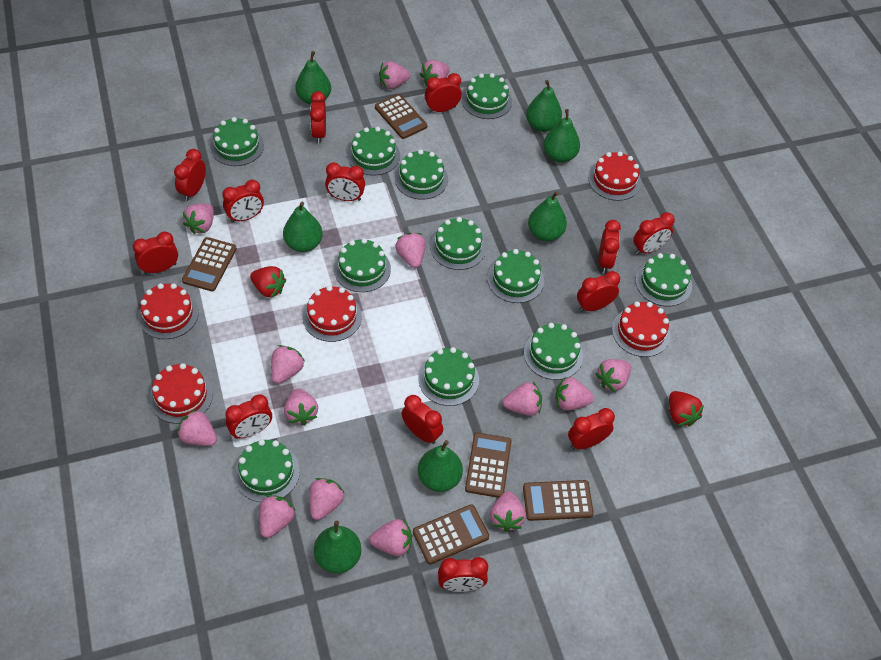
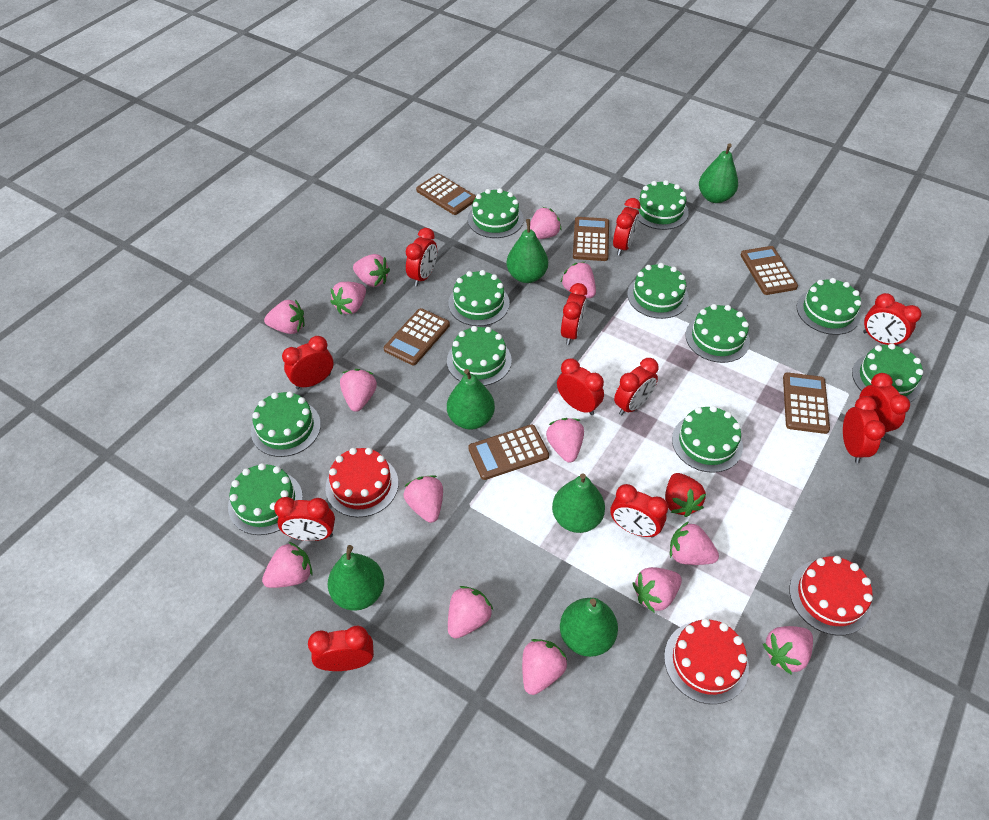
brown calculator: 5 -> 6
green pear: 7 -> 6
red cake: 5 -> 3
red clock: 13 -> 12
red strawberry: 2 -> 1

